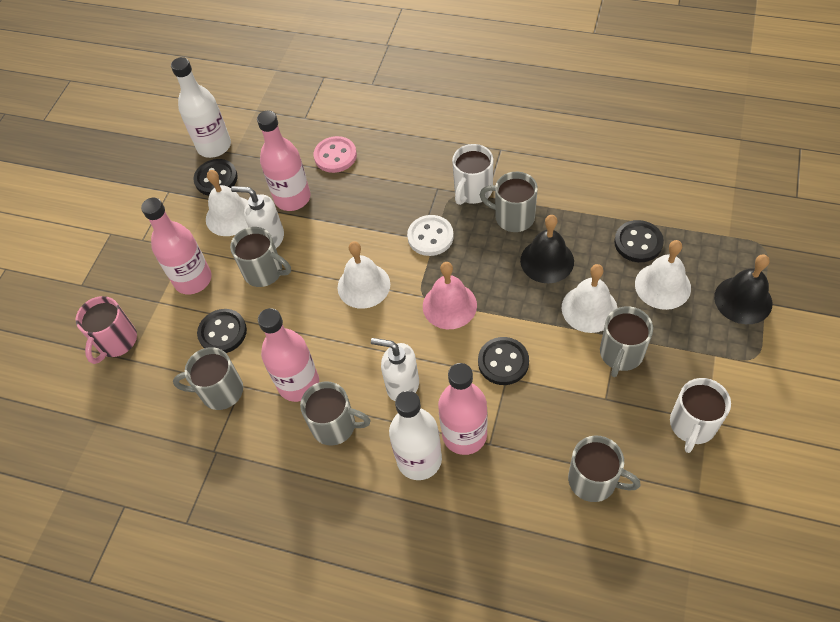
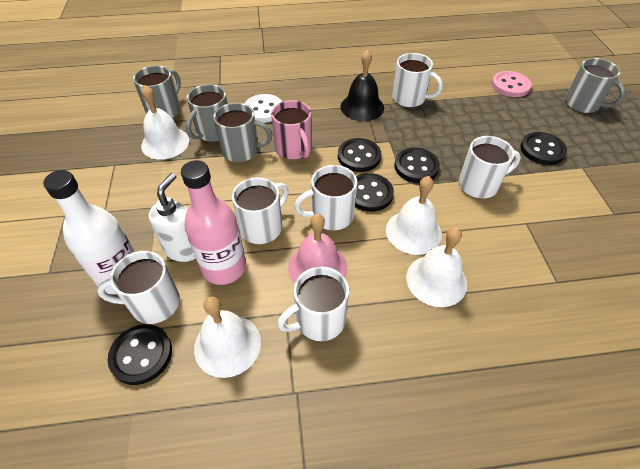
black bell: 2 -> 1
black button: 4 -> 5
grey mug: 6 -> 4
pink bottle: 4 -> 1
white bottle: 2 -> 1
white mug: 2 -> 6
white soap dispenser: 2 -> 1

